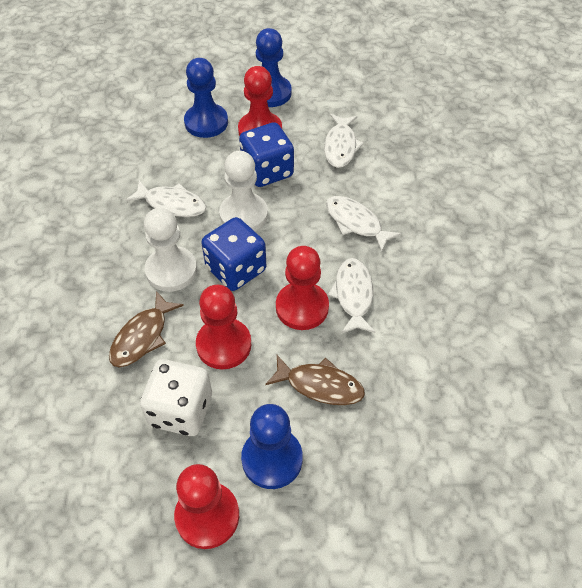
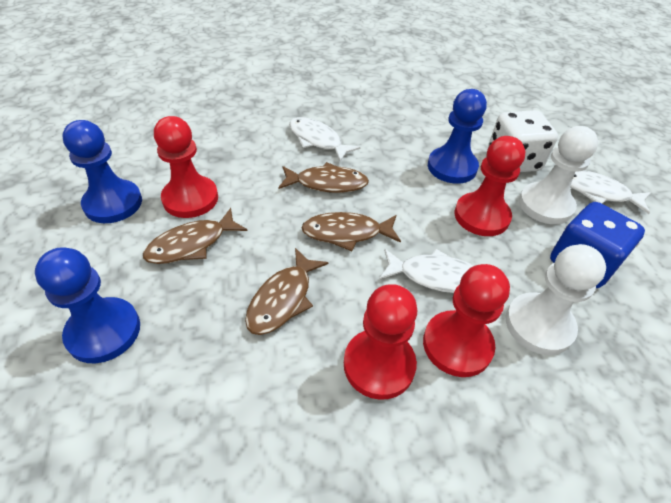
blue dice: 2 -> 1
brown fish: 2 -> 4
white fish: 4 -> 3

